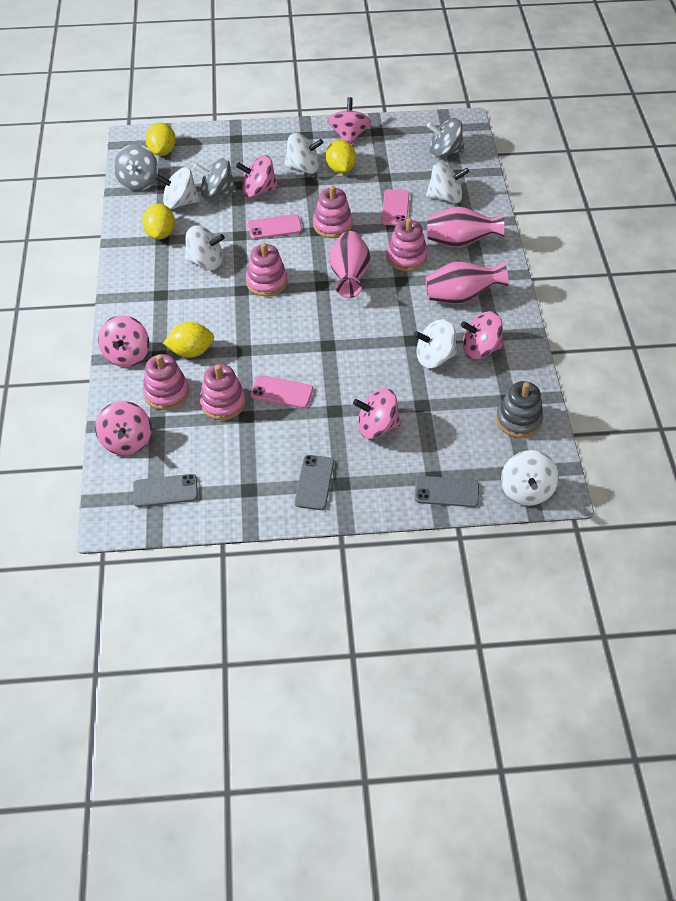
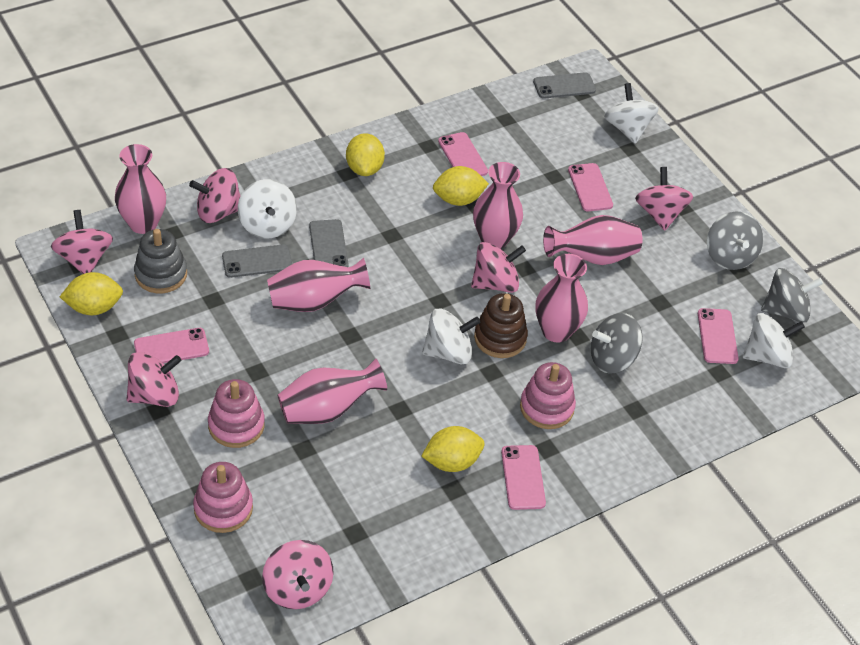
brown stacking toy: 0 -> 1
pink phone: 3 -> 5
pink stacking toy: 5 -> 3
pink vase: 3 -> 6
white spinning top: 6 -> 4

